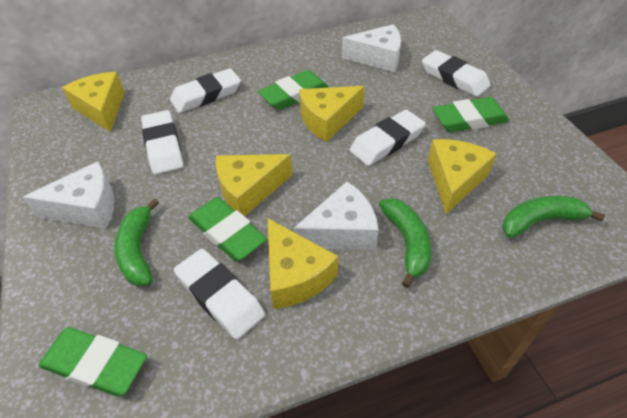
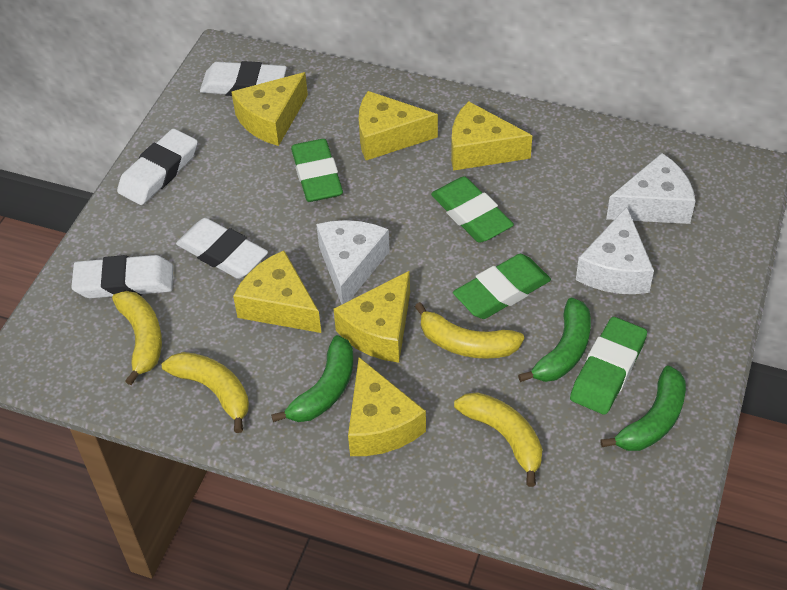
white eraser: 5 -> 4
yellow banana: 0 -> 4
yellow cheese: 5 -> 6

